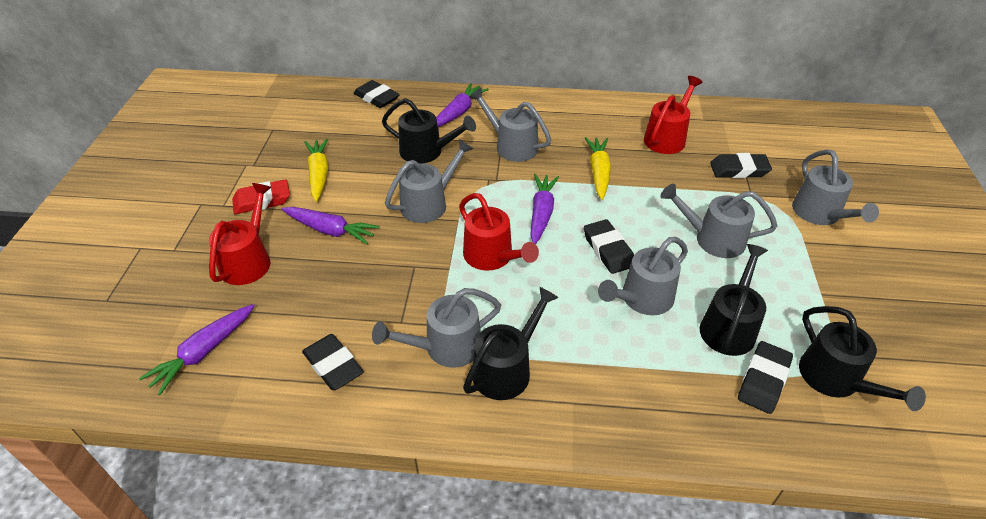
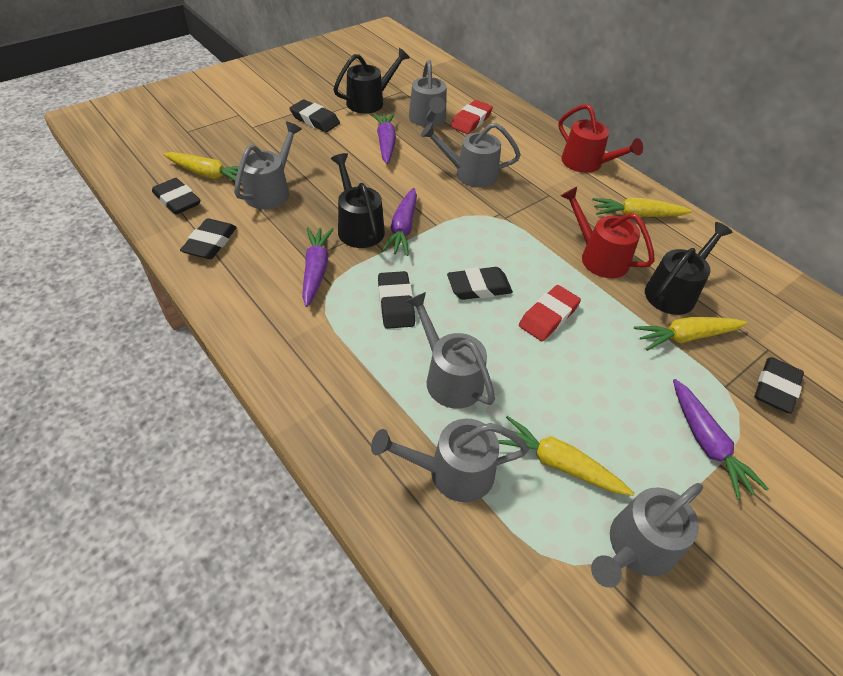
black eraser: 5 -> 6
black watering can: 4 -> 3
red eraser: 1 -> 2
red watering can: 3 -> 2
yellow carrot: 2 -> 4

